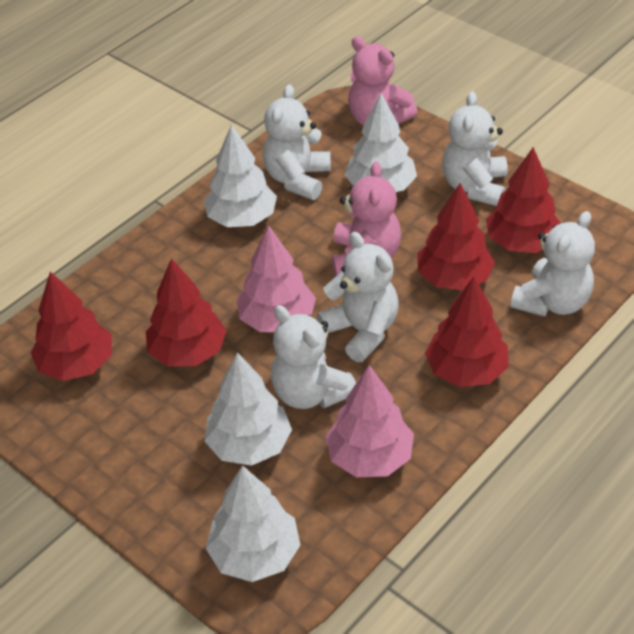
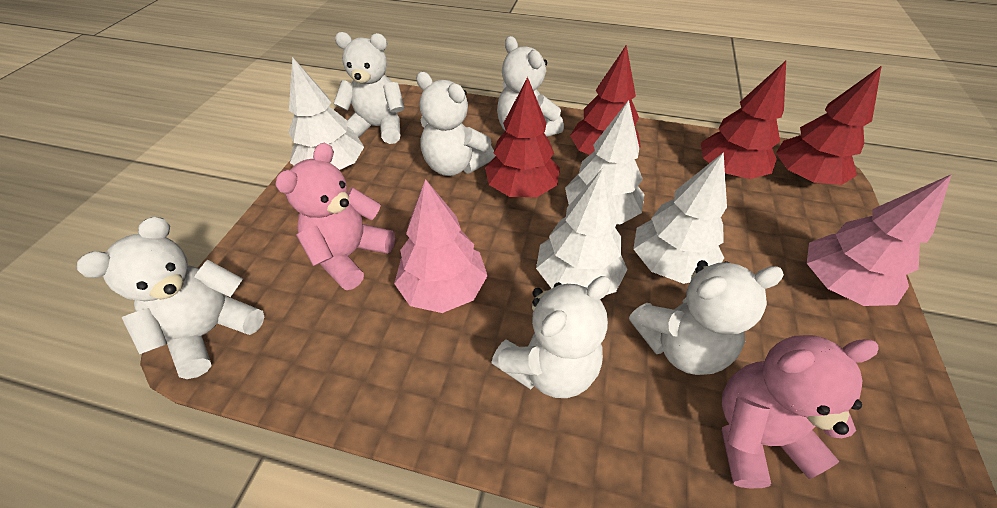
red tree: 5 -> 4
white teddy bear: 5 -> 6

